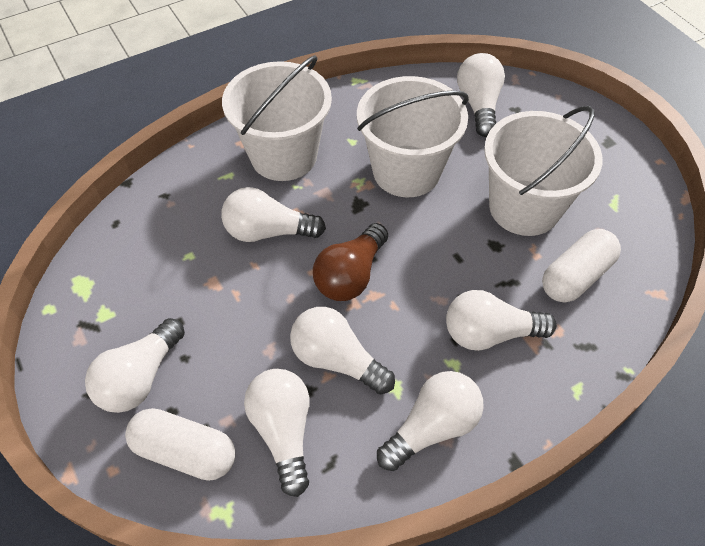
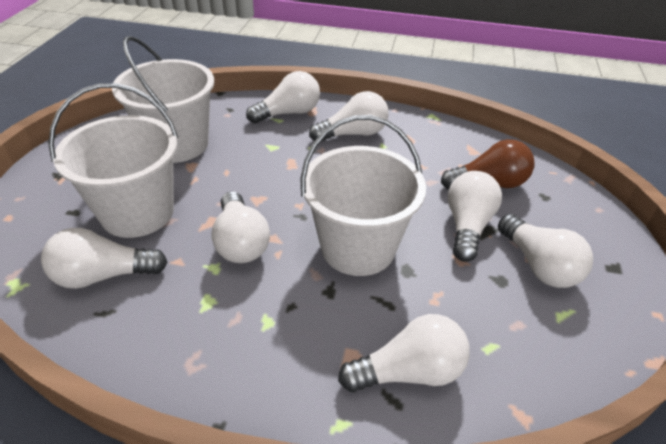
white capsule: 2 -> 0

